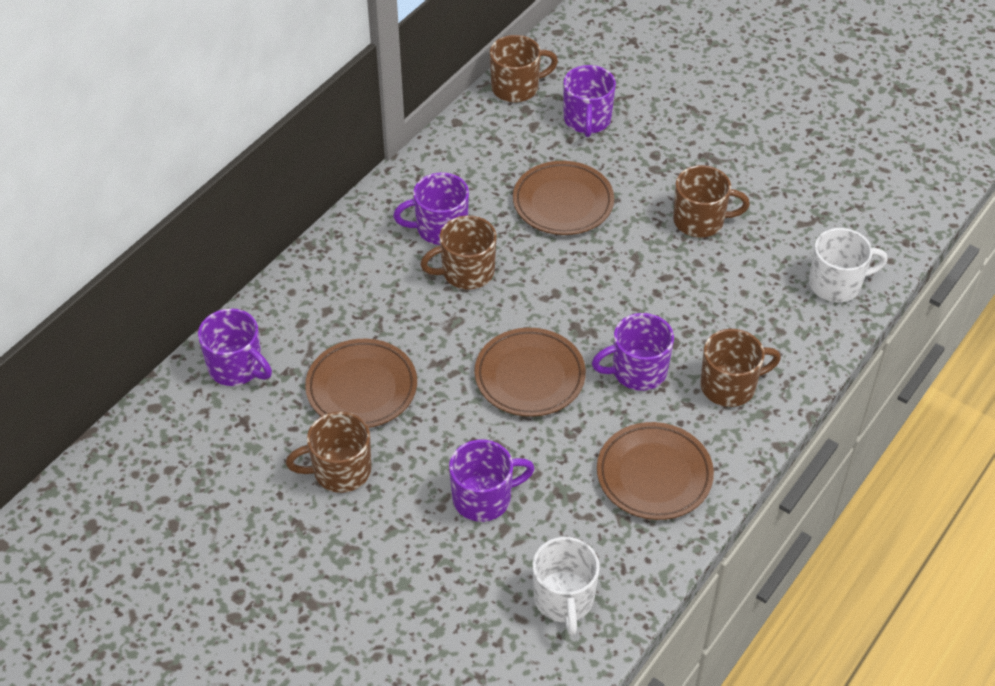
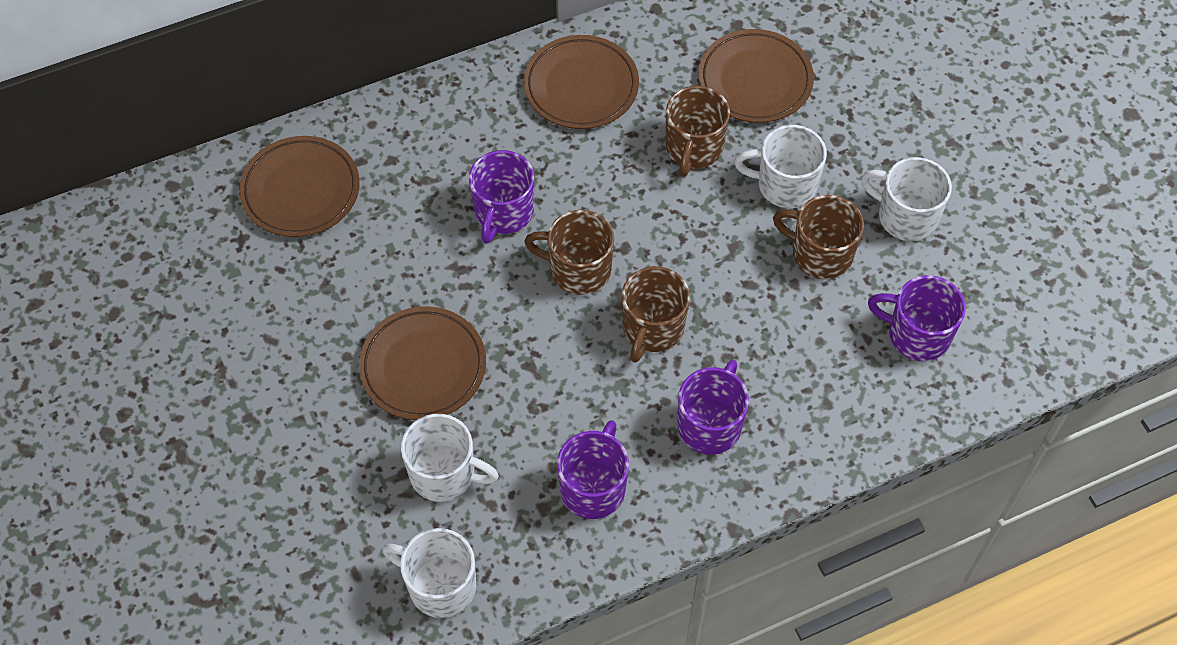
brown mug: 5 -> 4
purple mug: 5 -> 4
white mug: 2 -> 4

